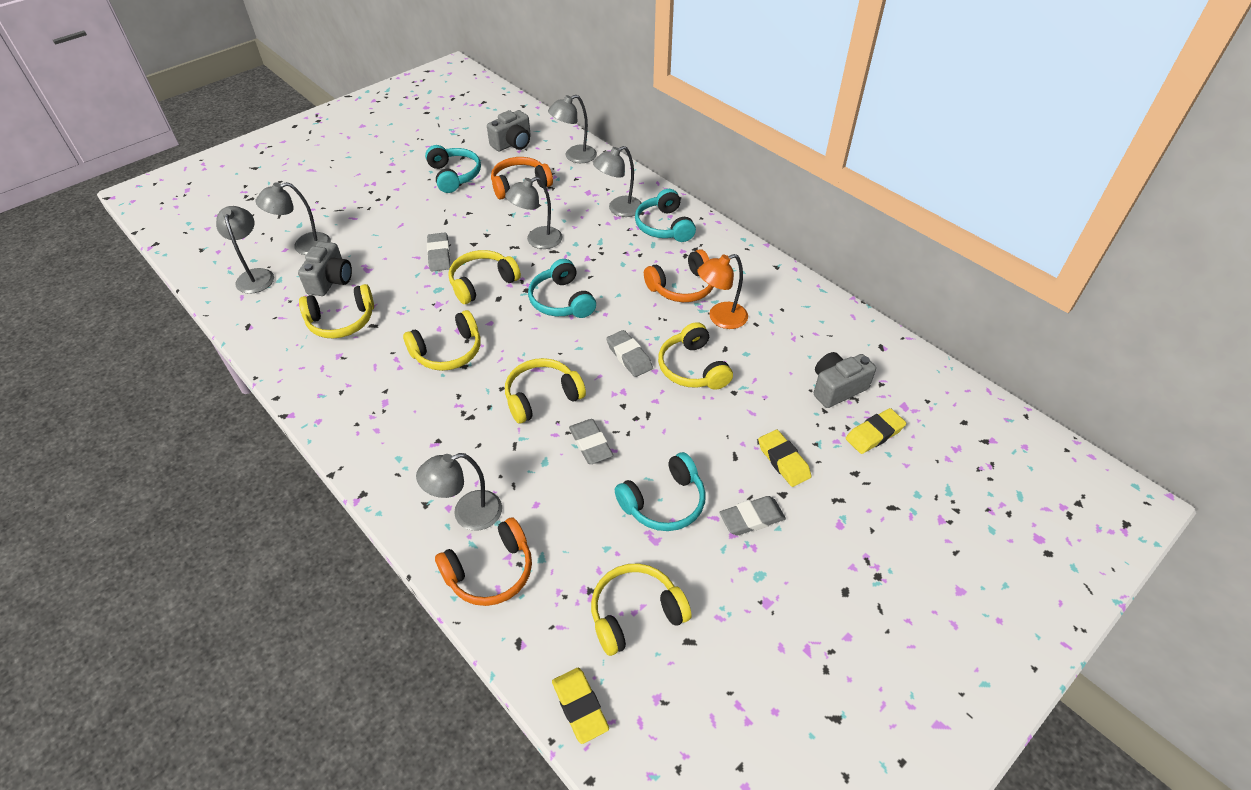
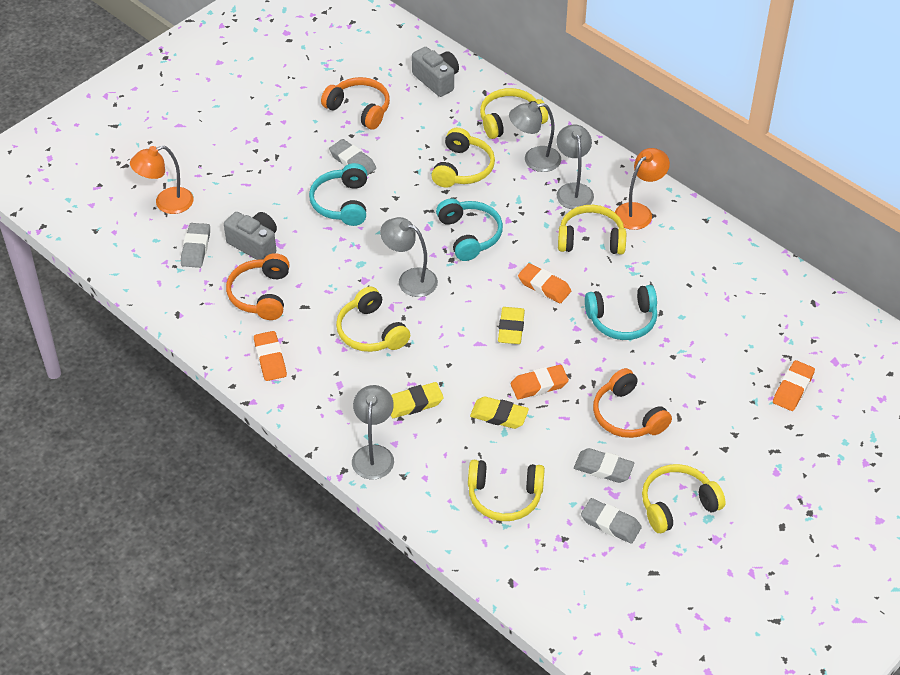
grey camera: 3 -> 2
grey lamp: 6 -> 4
orange eraser: 0 -> 4
orange lamp: 1 -> 2
turquoise headphones: 4 -> 3

